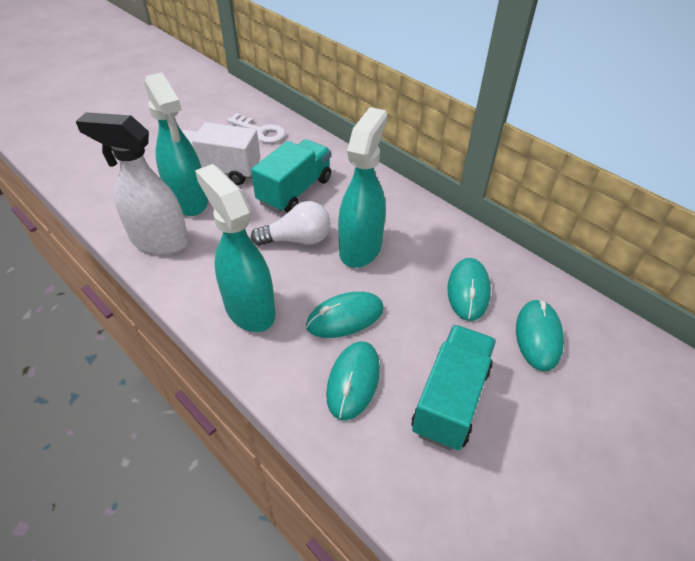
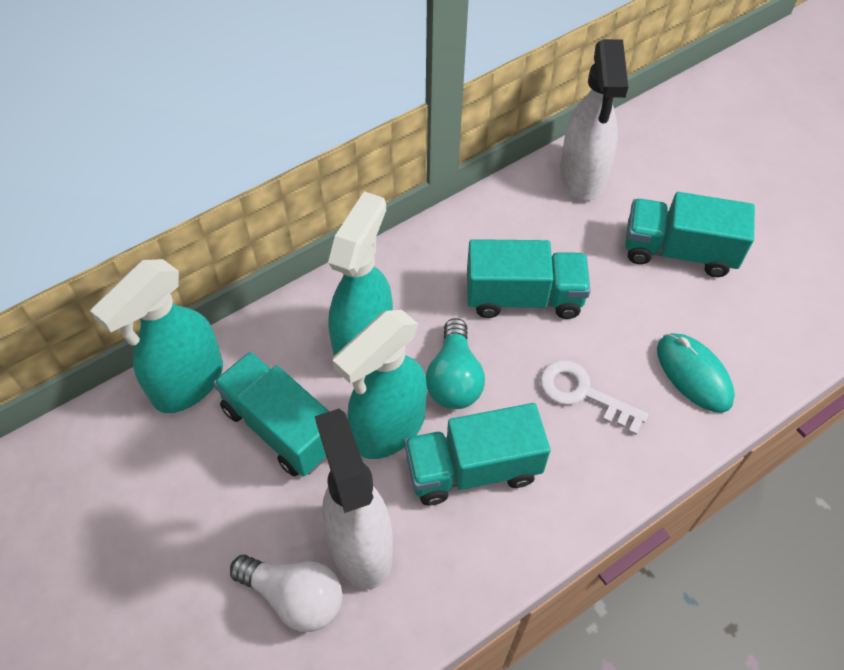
turquoise light bulb: 0 -> 1
turquoise mouse: 4 -> 1
turquoise truck: 2 -> 4
white spray bottle: 1 -> 2
white truck: 1 -> 0

